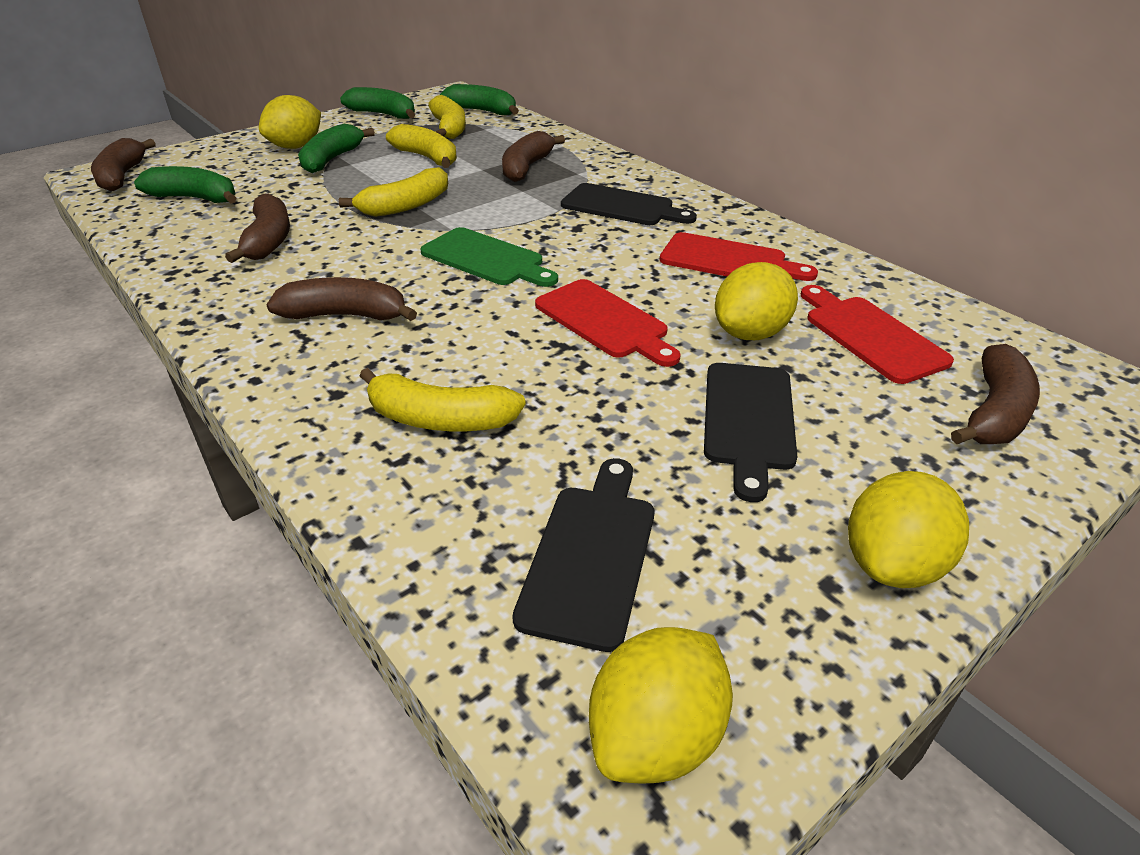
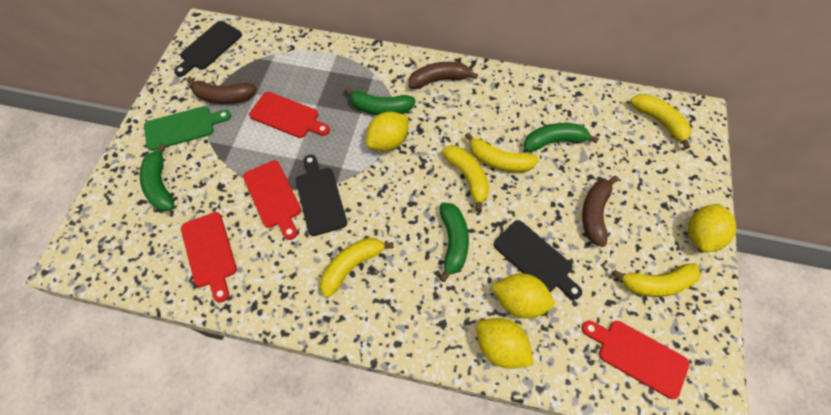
brown banana: 5 -> 3
red cutting board: 3 -> 4
yellow banana: 4 -> 5

